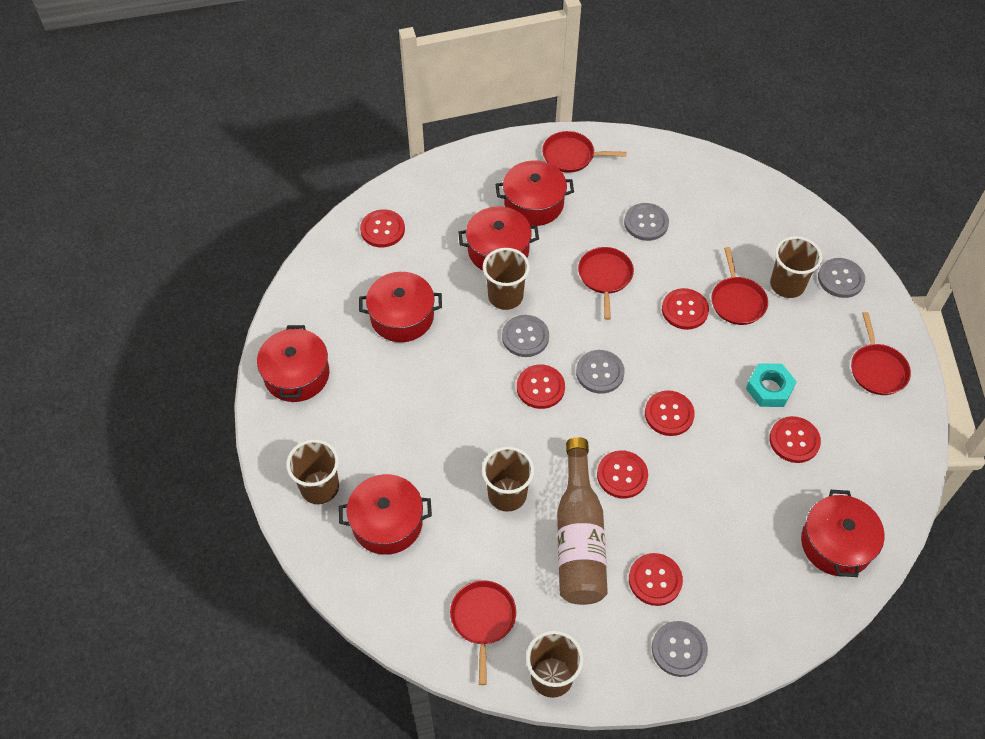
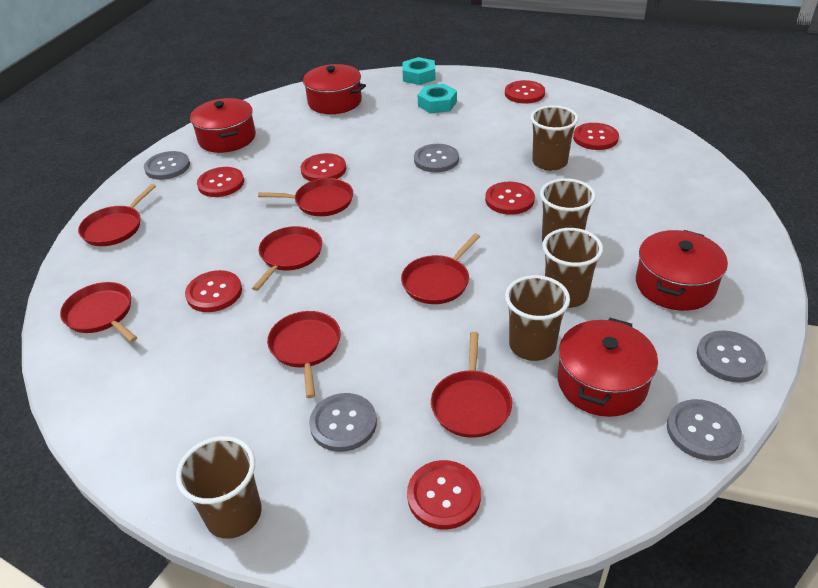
brown bottle: 1 -> 0
red pan: 5 -> 7
red pot: 6 -> 4
turquoise nut: 1 -> 2

